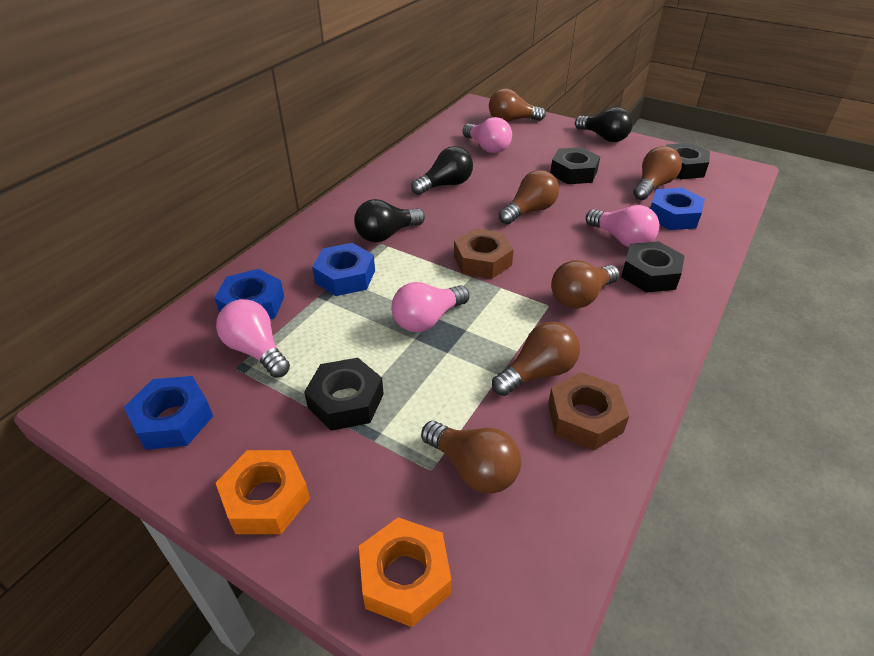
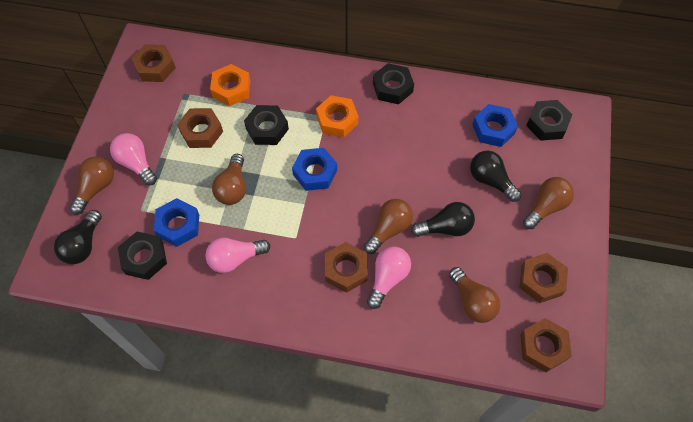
blue nut: 4 -> 3
brown light bulb: 6 -> 5
brown nut: 2 -> 5
pink light bulb: 4 -> 3

